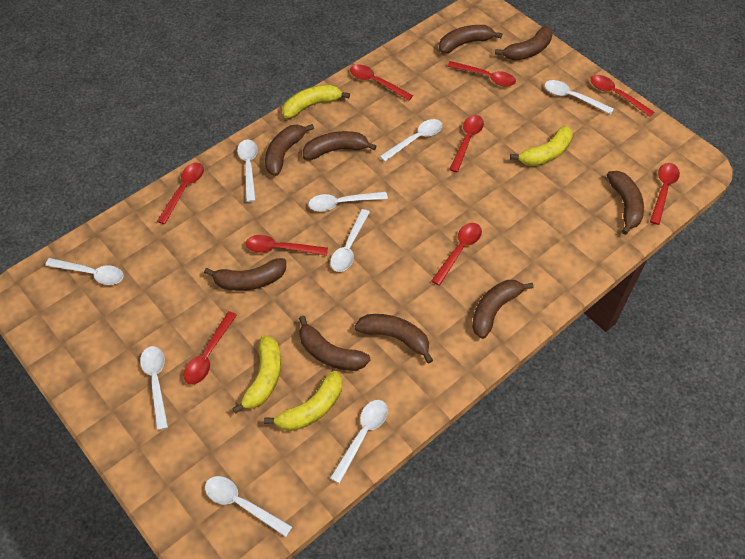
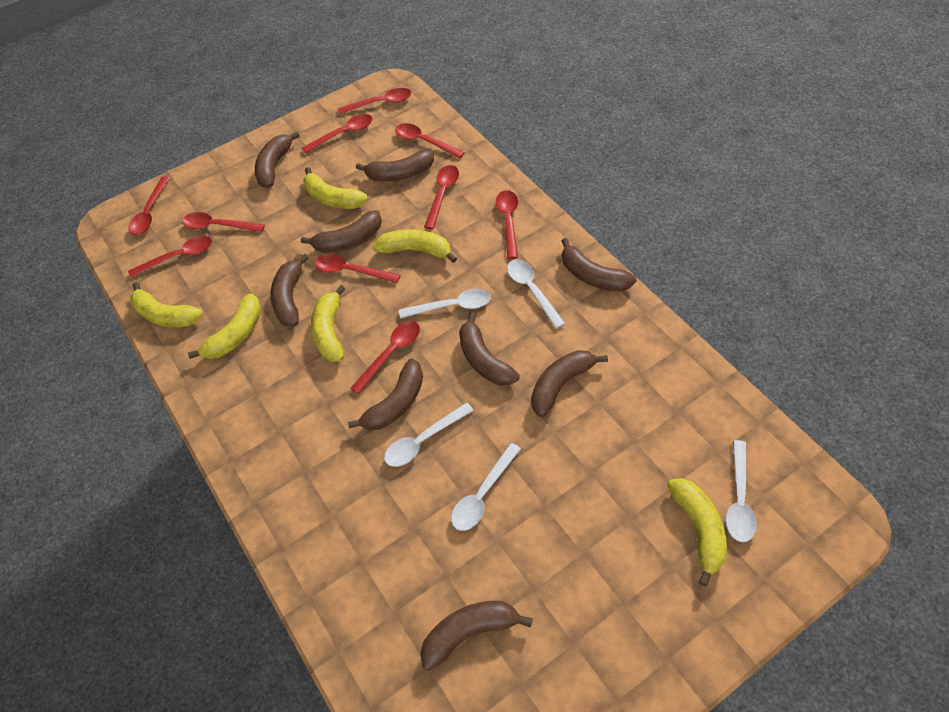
red spoon: 9 -> 10
white spoon: 9 -> 5
yellow banana: 4 -> 6

